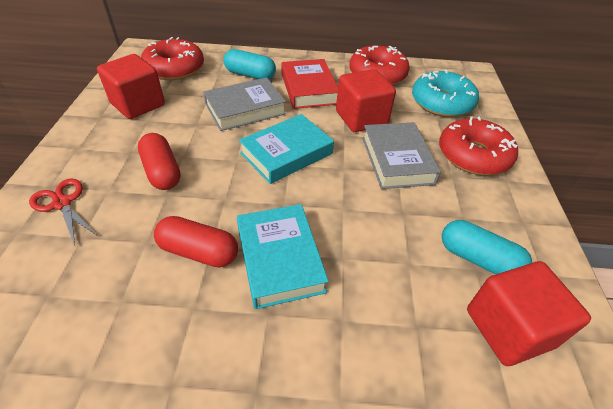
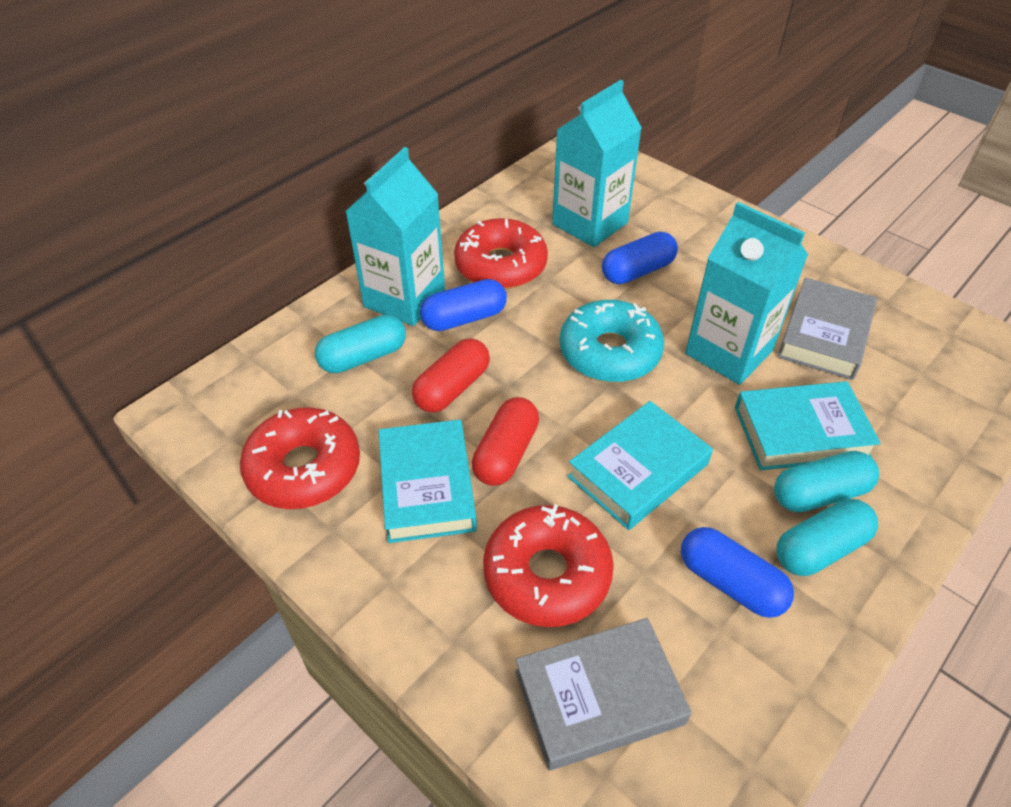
blue capsule: 0 -> 3
red book: 1 -> 0
red cube: 3 -> 0
red scissors: 1 -> 0
turquoise book: 2 -> 3
turquoise capsule: 2 -> 3
turquoise carton: 0 -> 3

